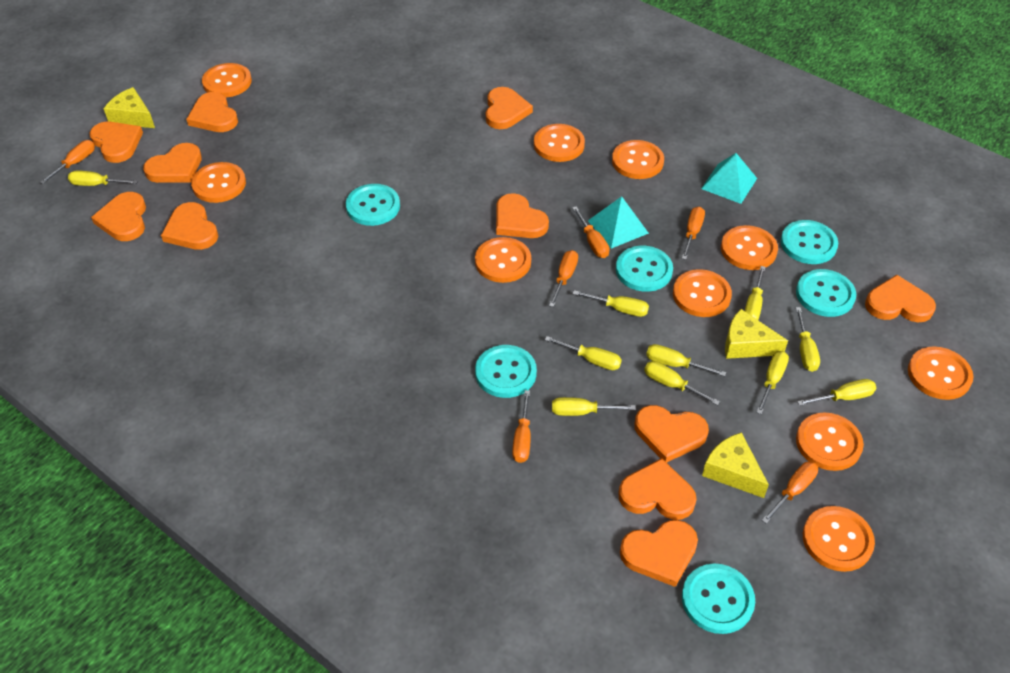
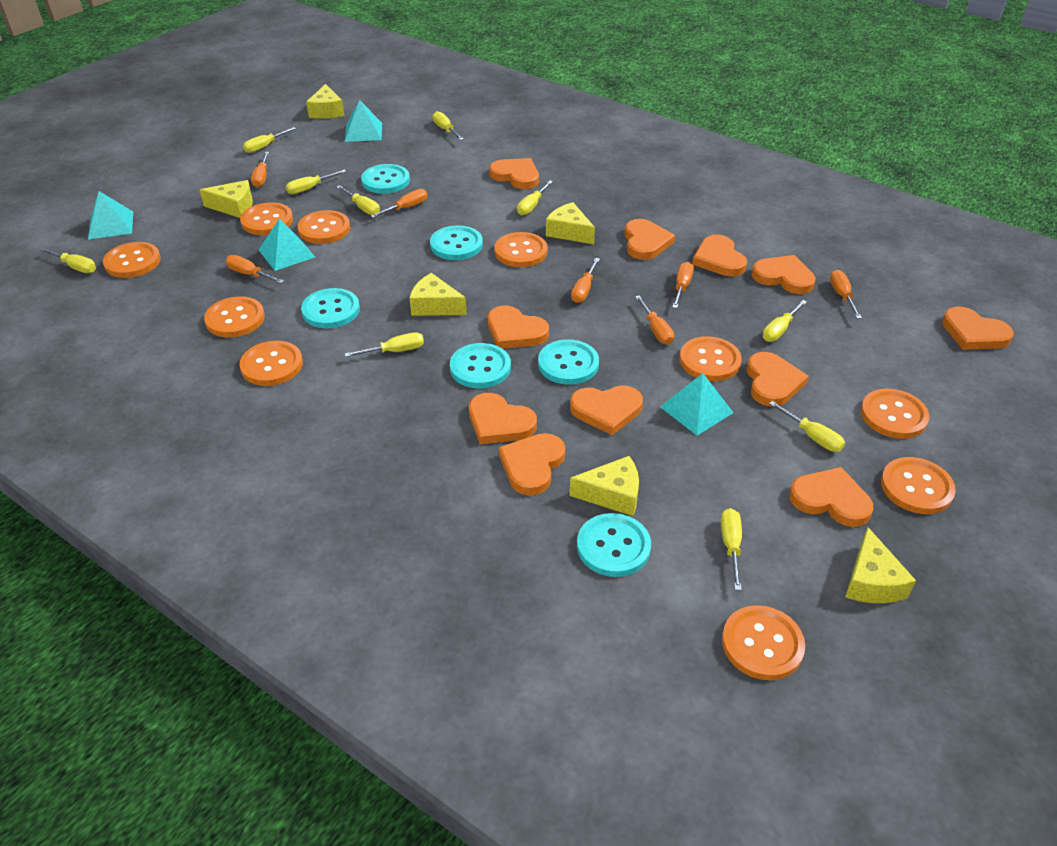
orange screwdriver: 6 -> 7
turquoise pyramid: 2 -> 4
yellow cheese: 3 -> 6

